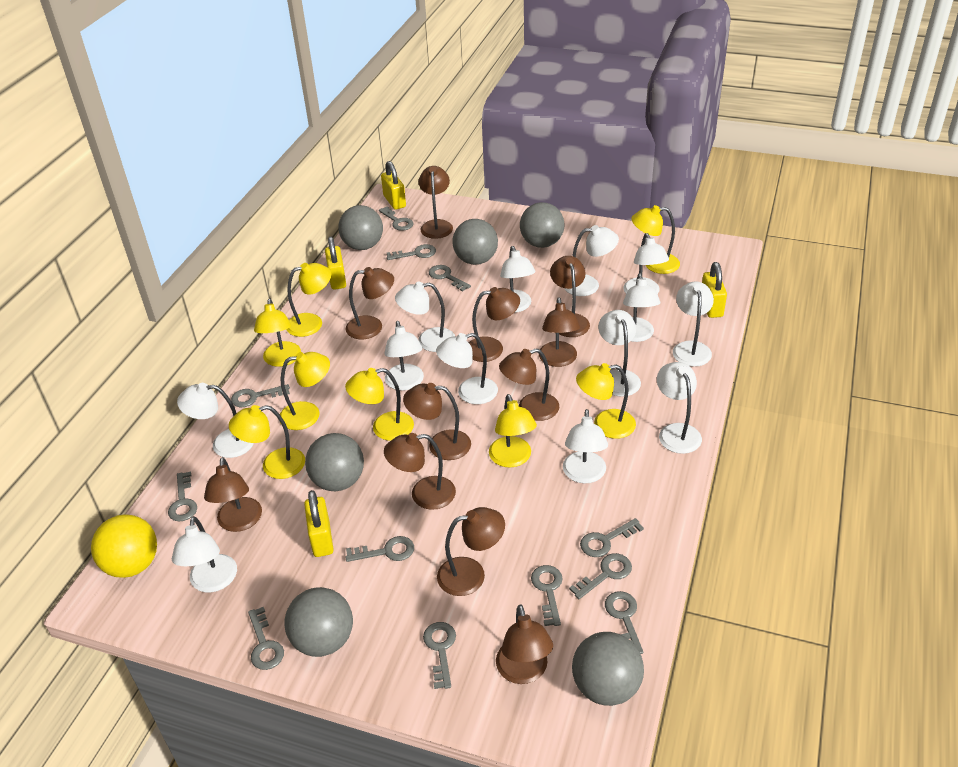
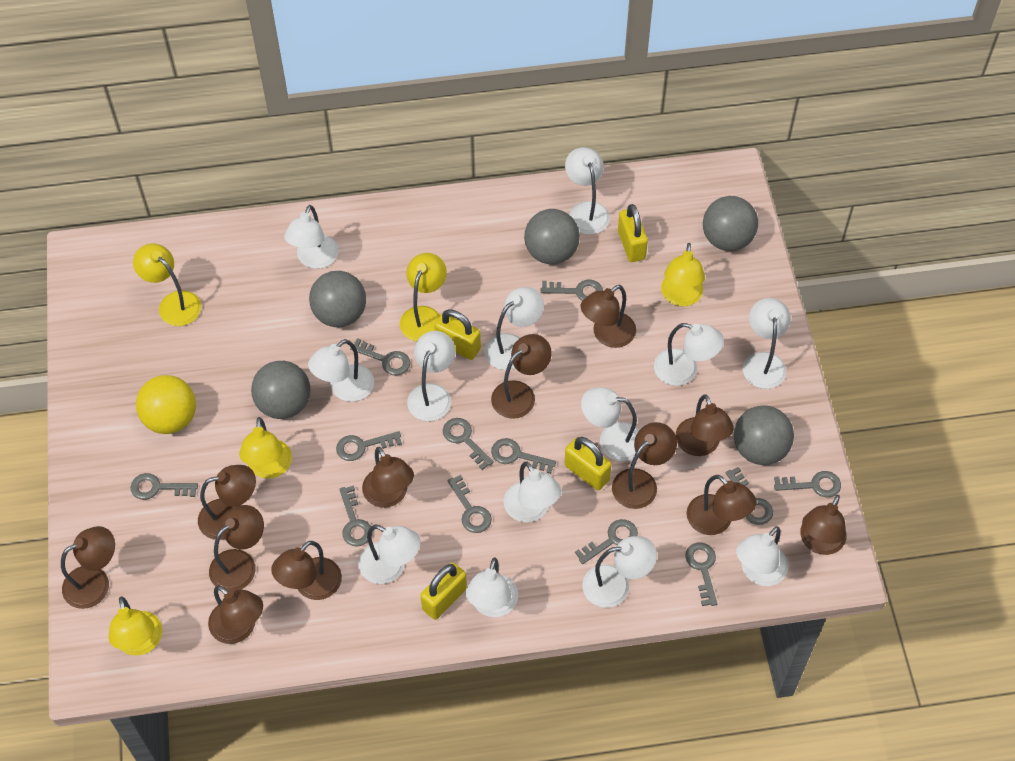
brown lamp: 11 -> 12
grey ball: 6 -> 5
yellow lamp: 8 -> 5

